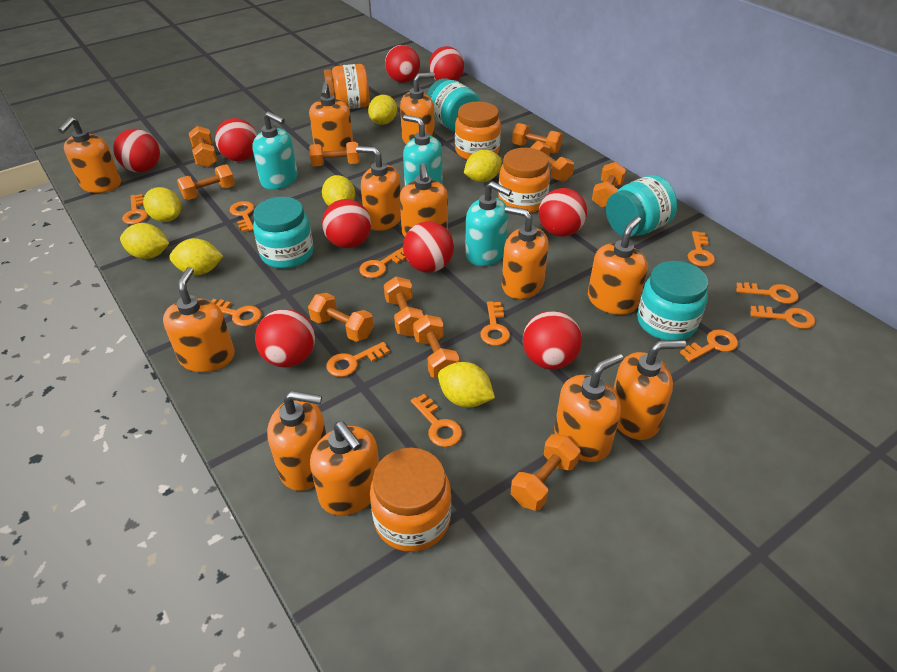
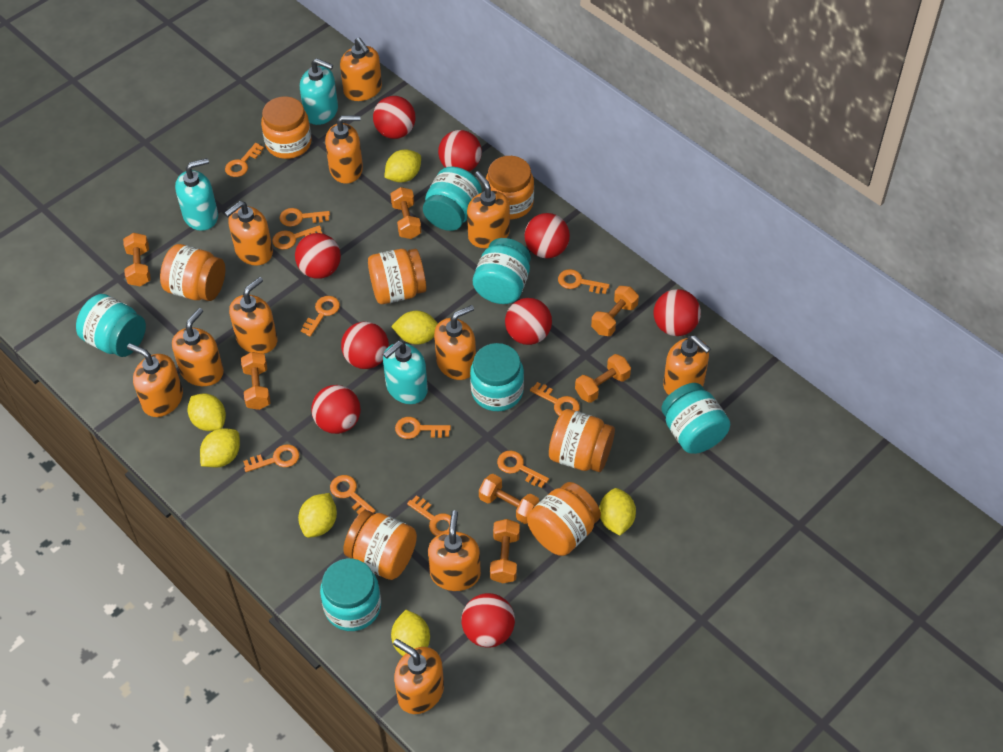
orange dumbbell: 10 -> 7
orange jar: 4 -> 7
orange soap dispenser: 12 -> 11
turquoise jar: 4 -> 6

